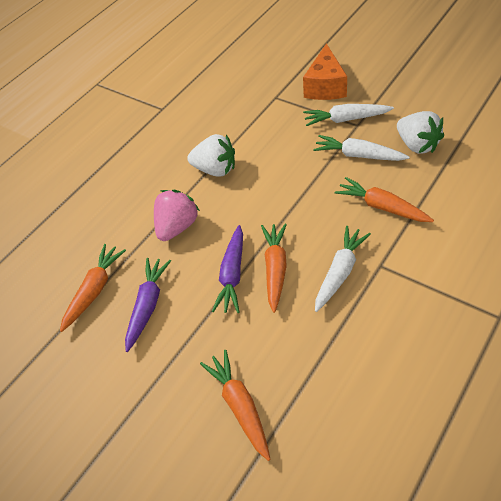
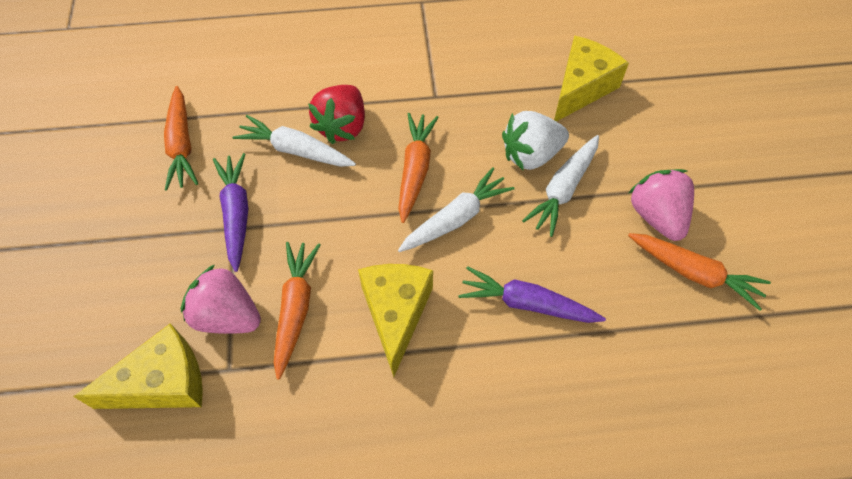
orange cheese: 1 -> 0
pink strawberry: 1 -> 2
red strawberry: 0 -> 1
white strawberry: 2 -> 1
yellow cheese: 0 -> 3

